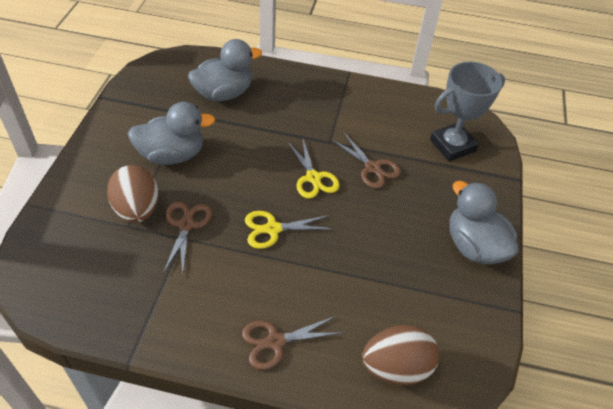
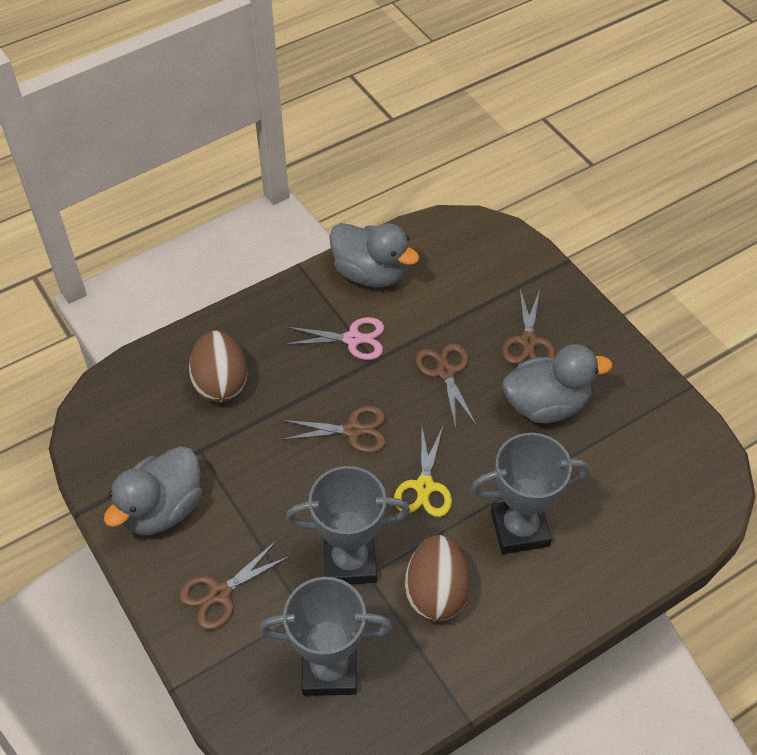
brown scissors: 3 -> 4
grey trophy: 1 -> 3
pink scissors: 0 -> 1
yellow scissors: 2 -> 1

